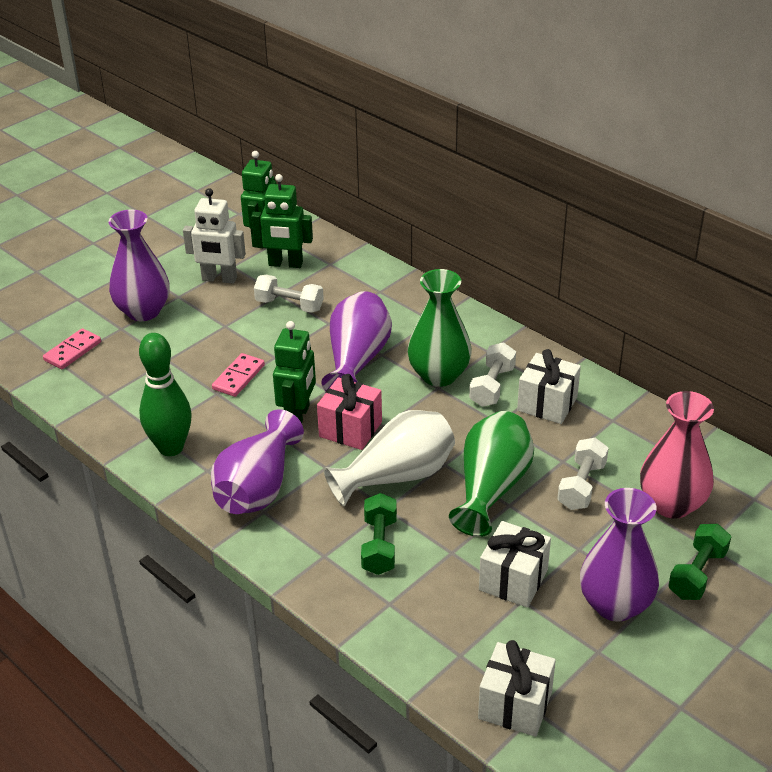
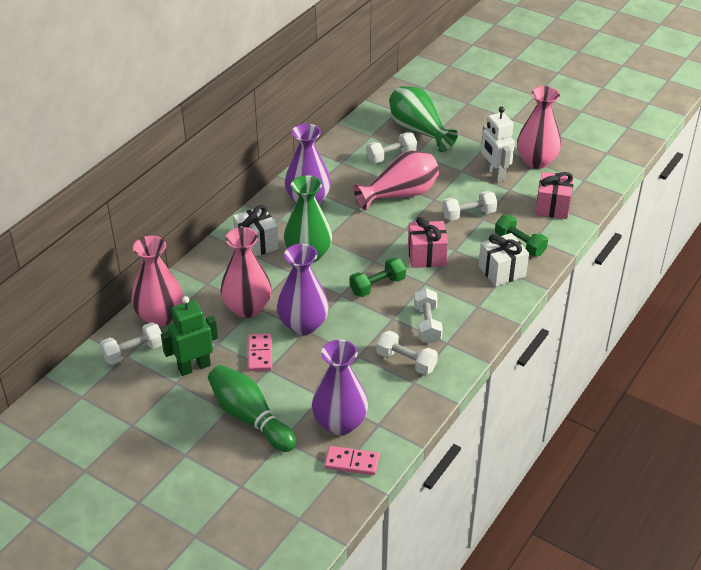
green robot: 3 -> 1
pink gift: 1 -> 2
pink vase: 1 -> 4
purple vase: 4 -> 3
white dumbbell: 3 -> 5
white gift: 3 -> 2
white vase: 1 -> 0

